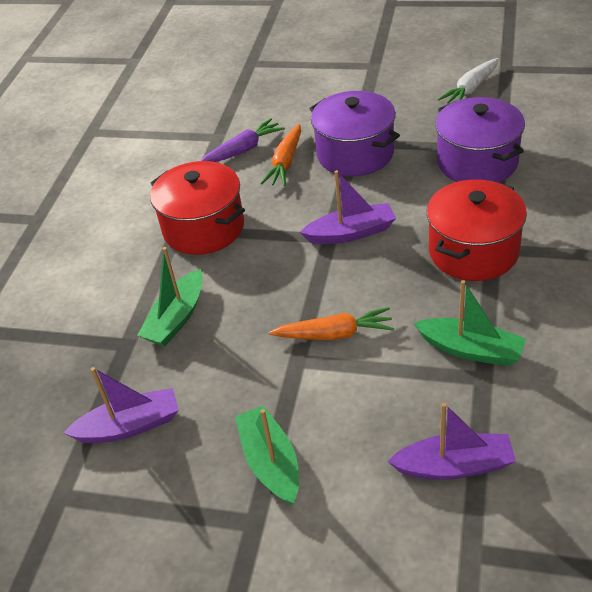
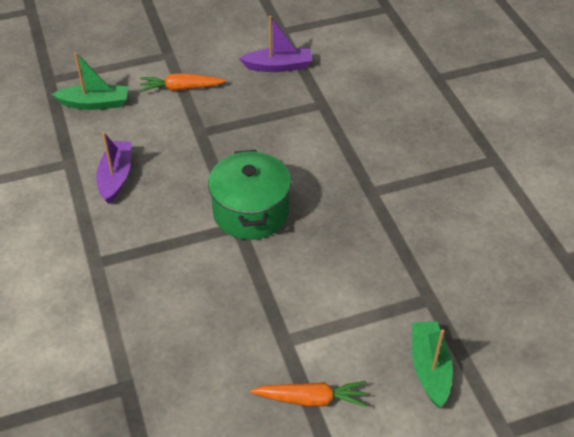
green boat: 3 -> 2
green pot: 0 -> 1
purple boat: 3 -> 2
purple carrot: 1 -> 0
purple pot: 2 -> 0
red pot: 2 -> 0
white carrot: 1 -> 0

